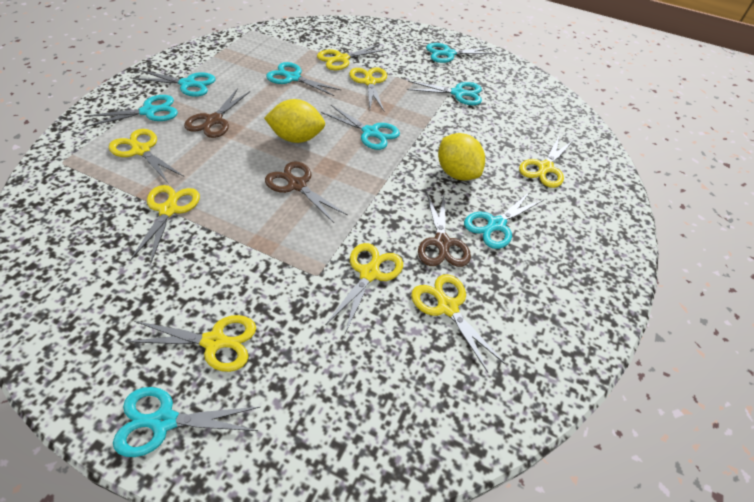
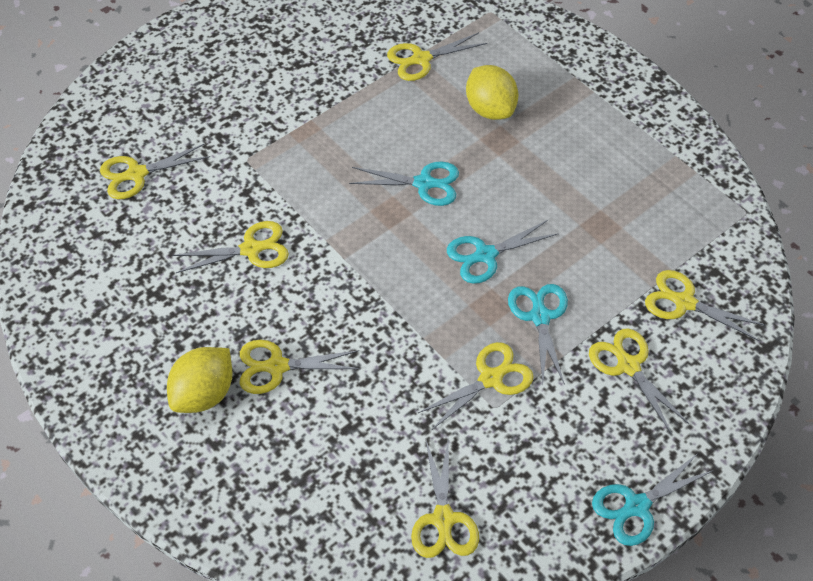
brown scissors: 3 -> 0
turquoise scissors: 8 -> 4

